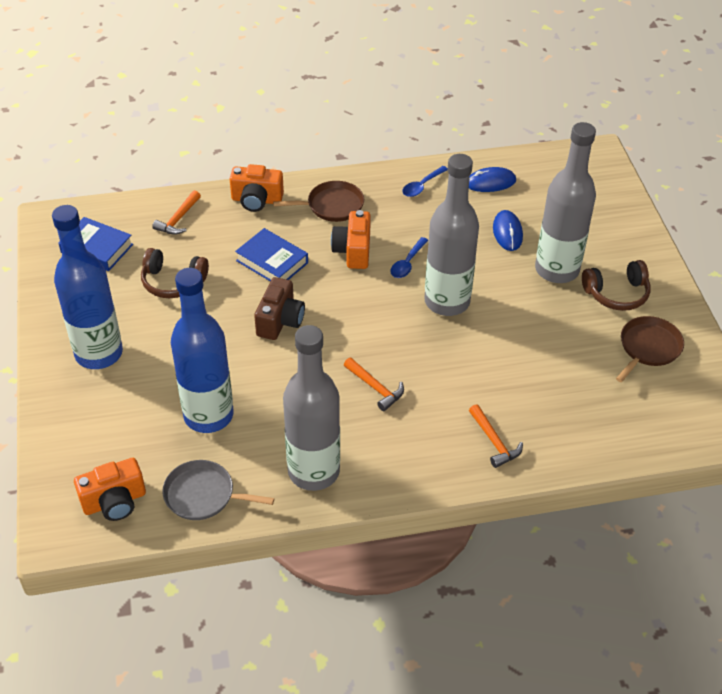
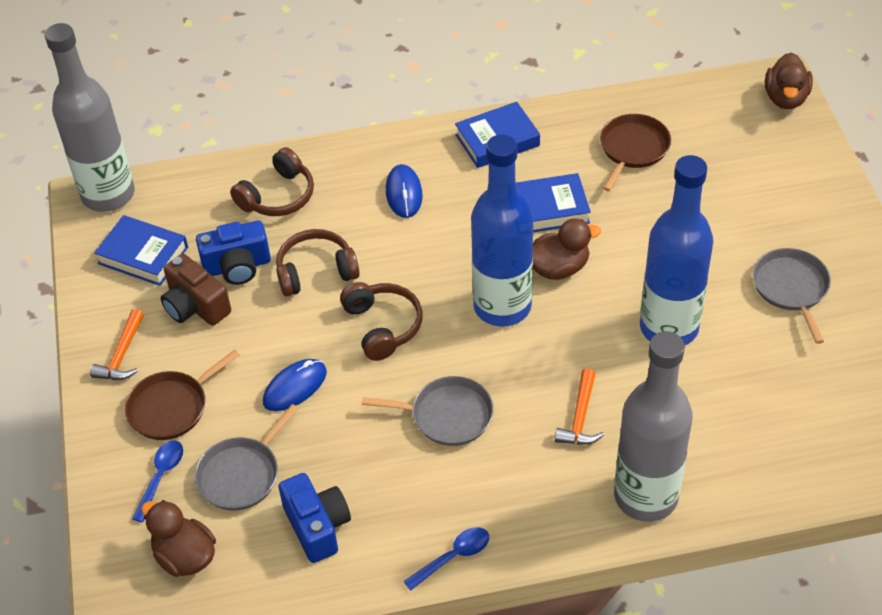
blue book: 2 -> 3
blue camera: 0 -> 2
brown duck: 0 -> 3
brown headphones: 2 -> 3
grey bottle: 3 -> 2
grey pan: 1 -> 3
orange camera: 3 -> 0
orange hammer: 3 -> 2

